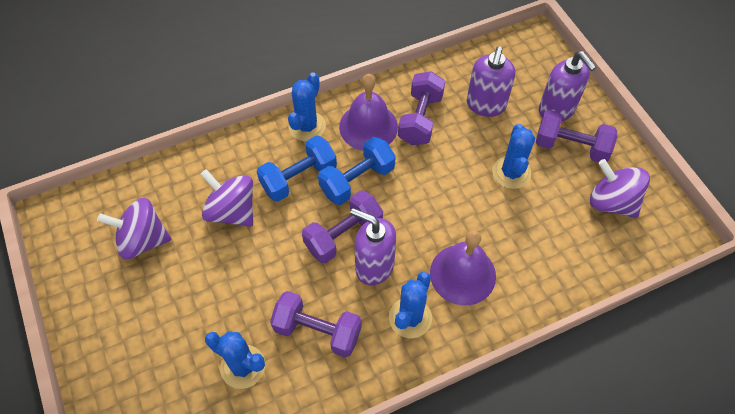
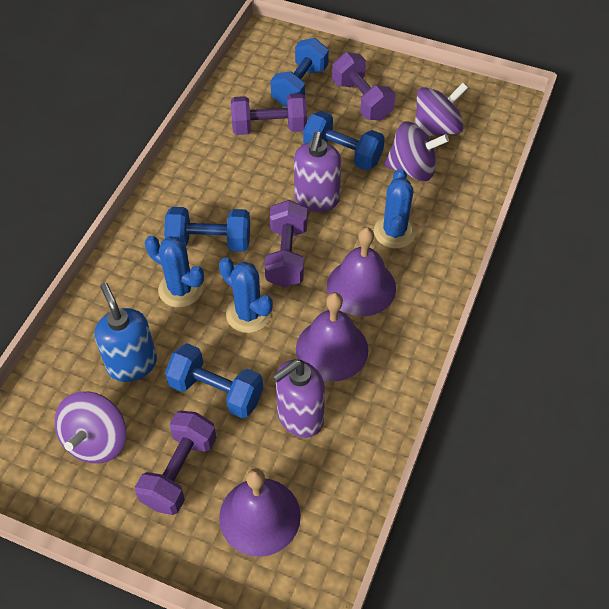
blue cactus: 4 -> 3
blue dumbbell: 2 -> 4
blue soap dispenser: 0 -> 1
purple bell: 2 -> 3
purple soap dispenser: 3 -> 2

